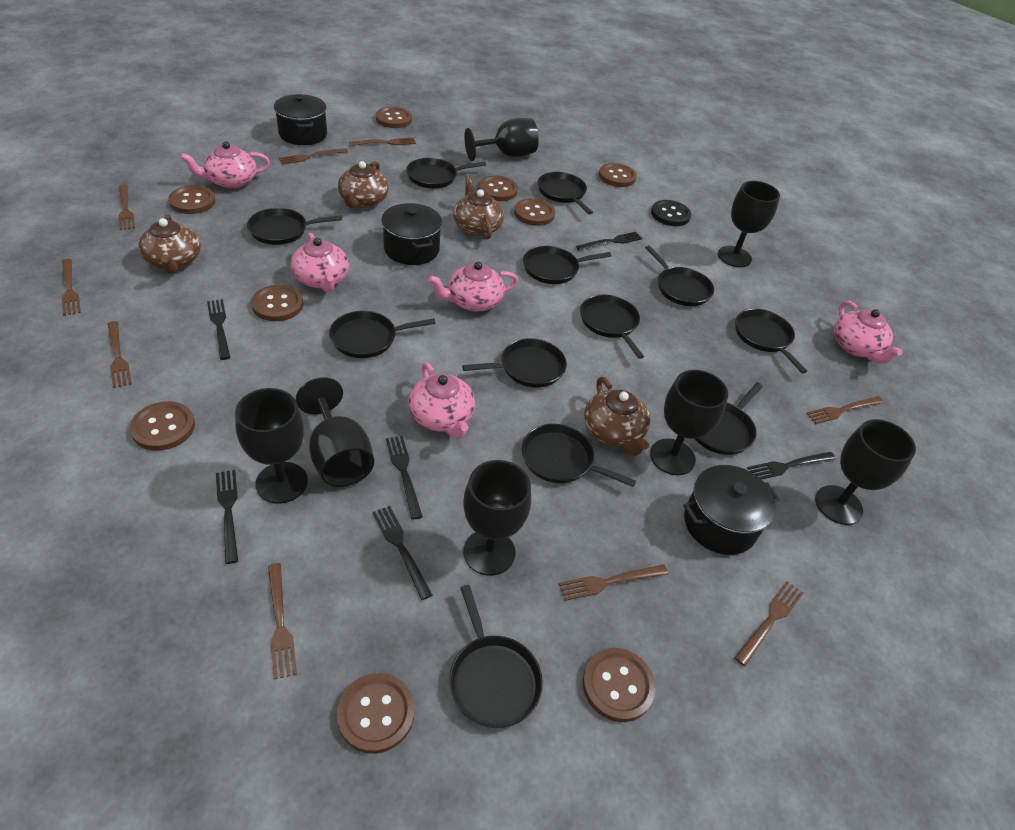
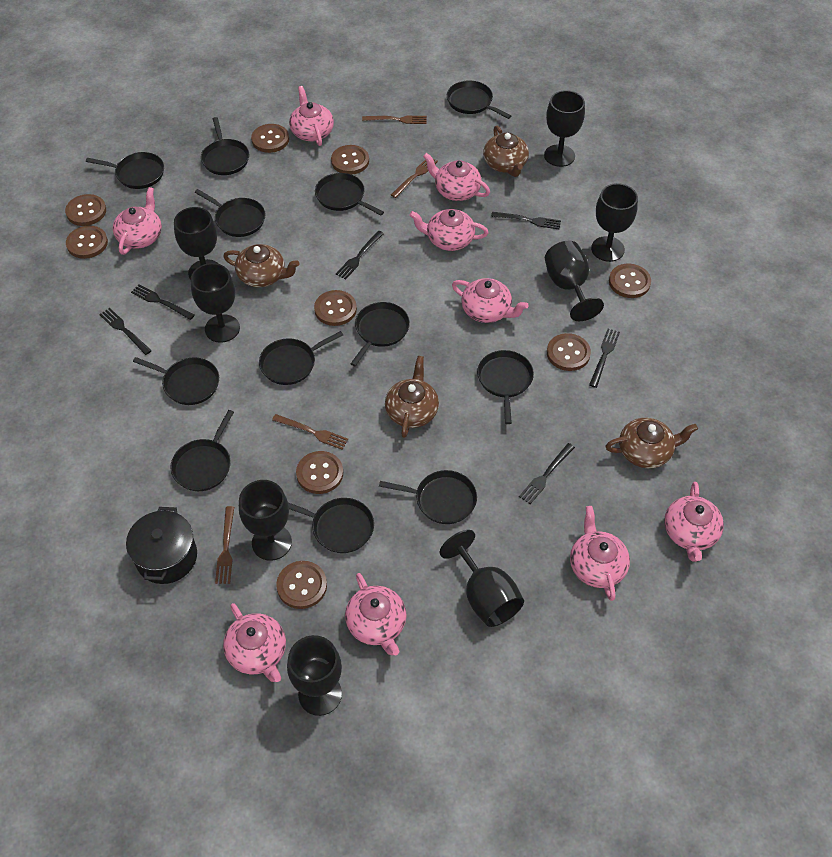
black button: 1 -> 0
black goblet: 7 -> 8
black pot: 3 -> 1
brown fork: 9 -> 4
pink teapot: 5 -> 9

